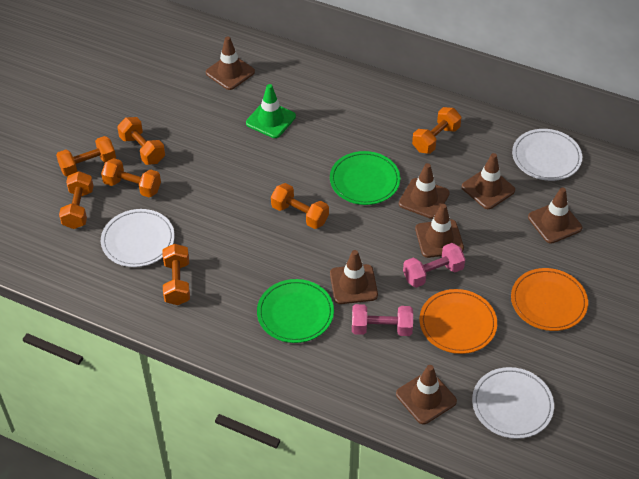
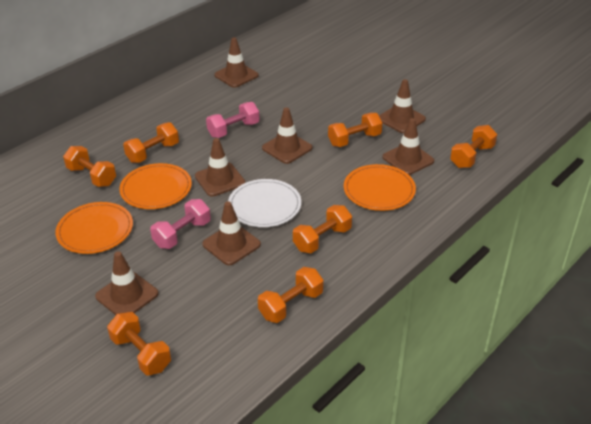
green plate: 2 -> 0
green traffic cone: 1 -> 0
orange plate: 2 -> 3
white plate: 3 -> 1

